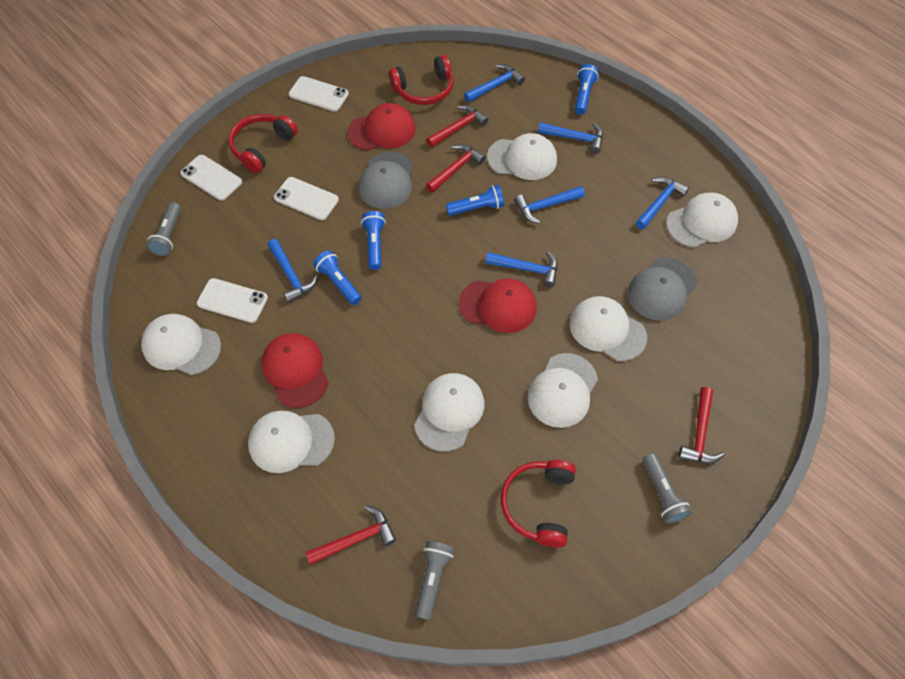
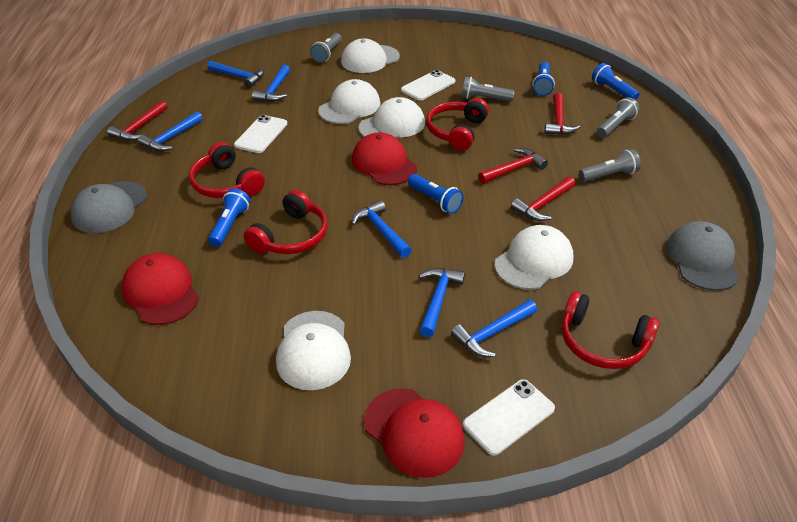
grey flashlight: 3 -> 4
red headphones: 3 -> 4
white cap: 7 -> 5
white phone: 4 -> 3

